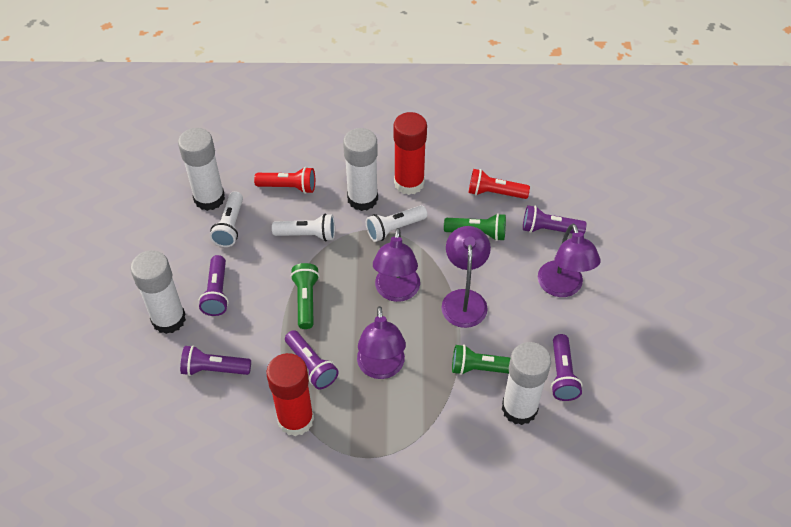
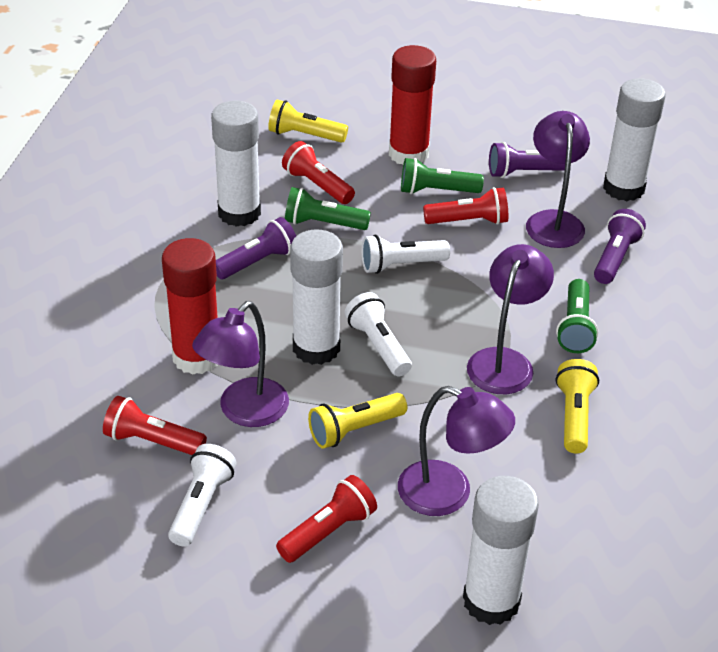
purple flashlight: 5 -> 3
red flashlight: 2 -> 4
yellow flashlight: 0 -> 3

